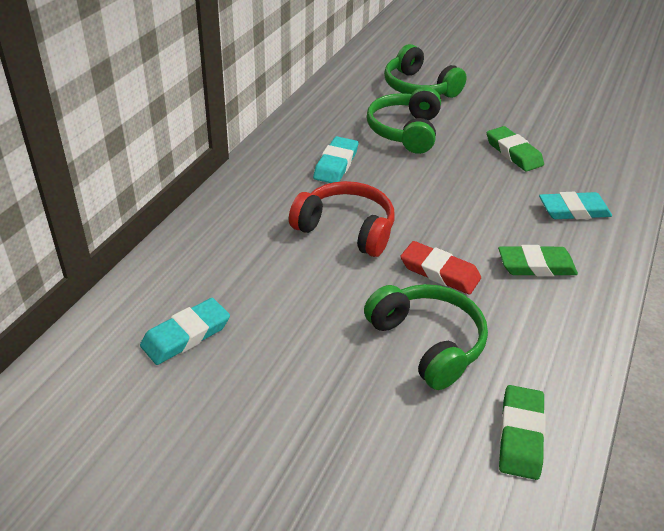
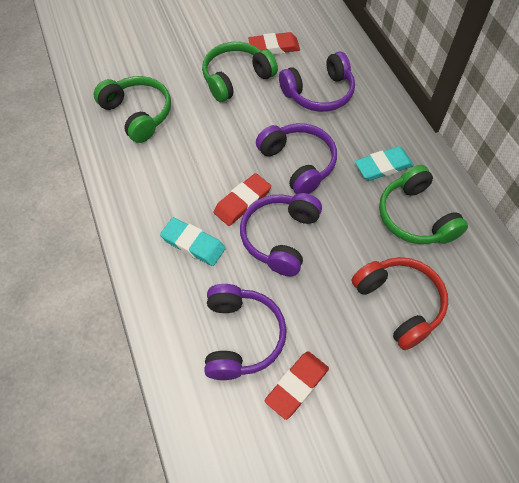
green eraser: 3 -> 0
purple headphones: 0 -> 4
red eraser: 1 -> 3
turquoise eraser: 3 -> 2

